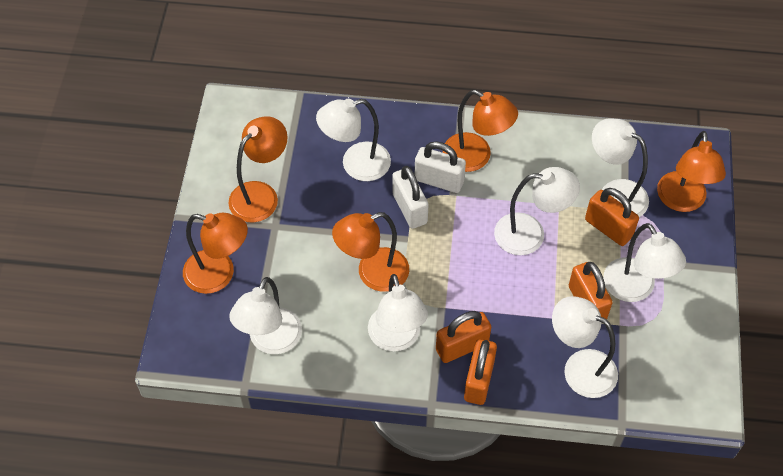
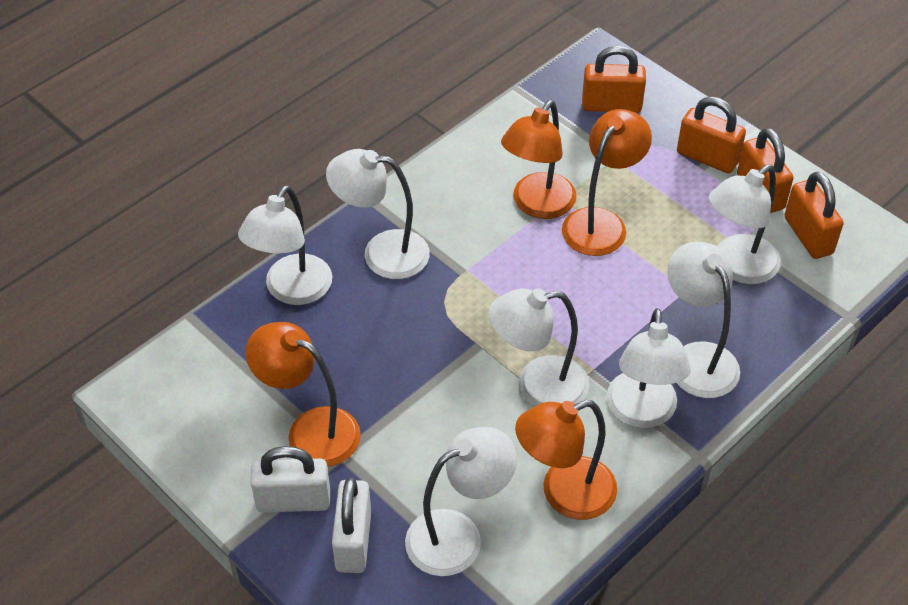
orange lamp: 5 -> 4

